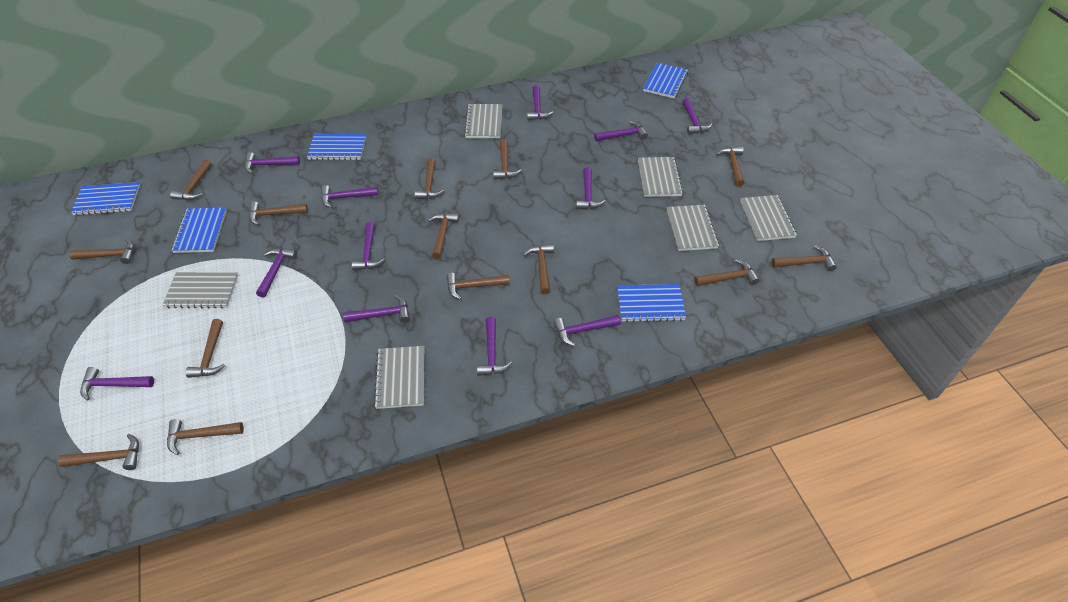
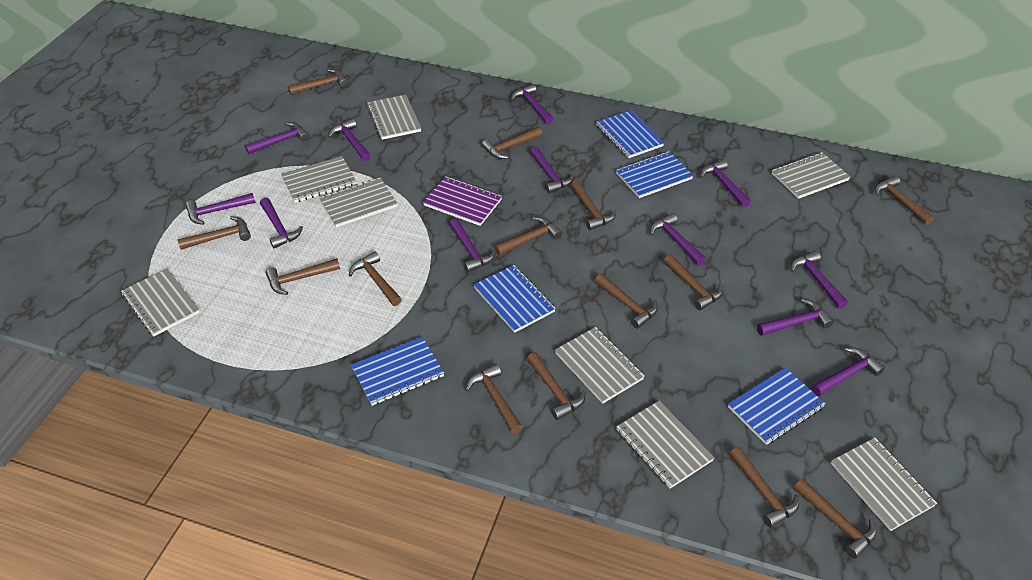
grey notebook: 6 -> 8
purple notebook: 0 -> 1

